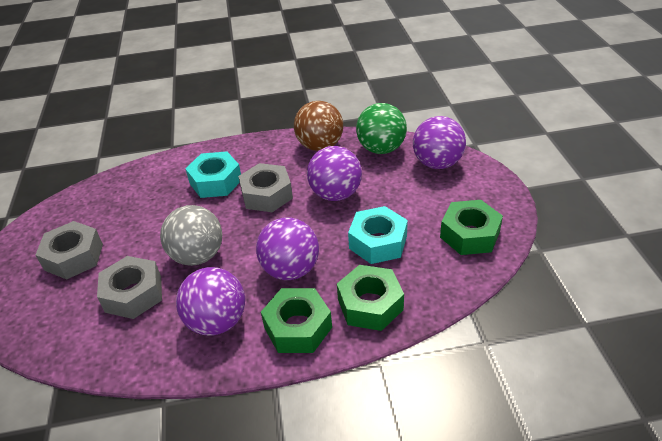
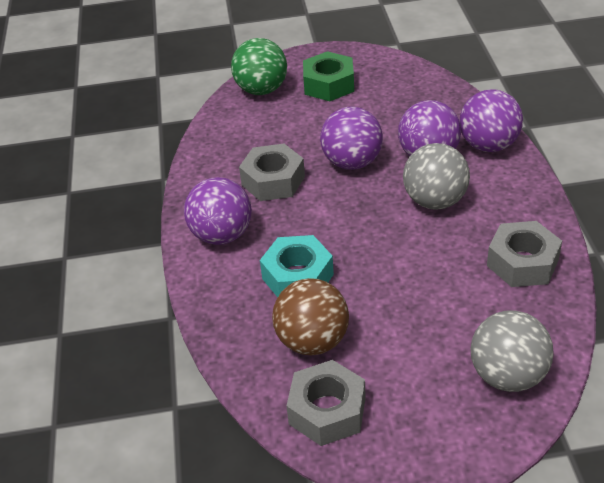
green nut: 3 -> 1
grey ball: 1 -> 2
turquoise nut: 2 -> 1

